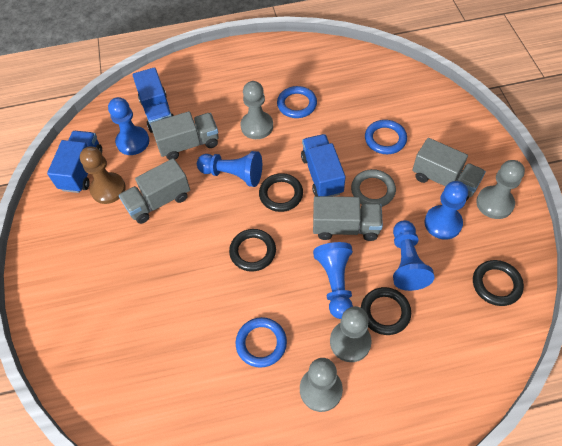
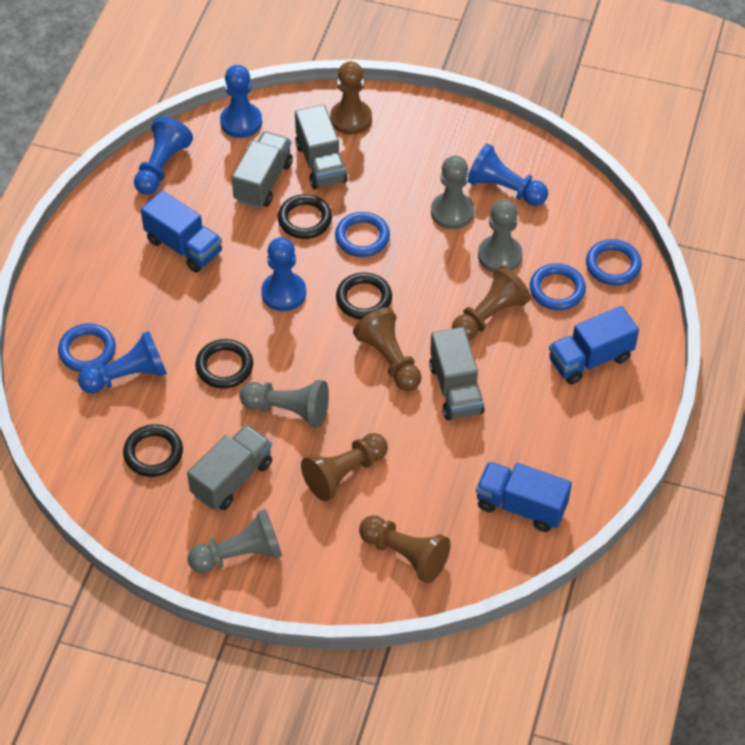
blue ring: 3 -> 4
brown pawn: 1 -> 5
grey ring: 1 -> 0

